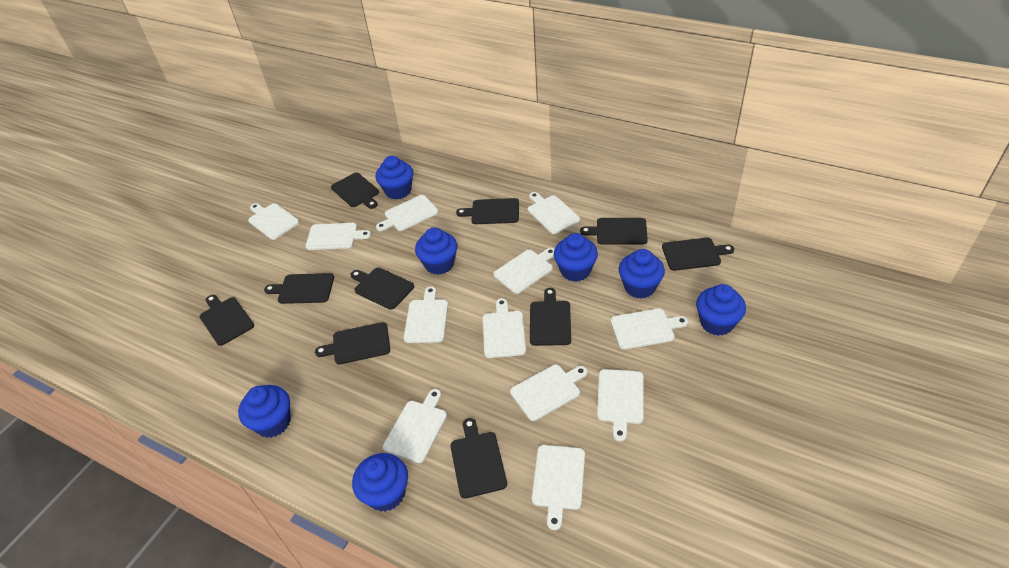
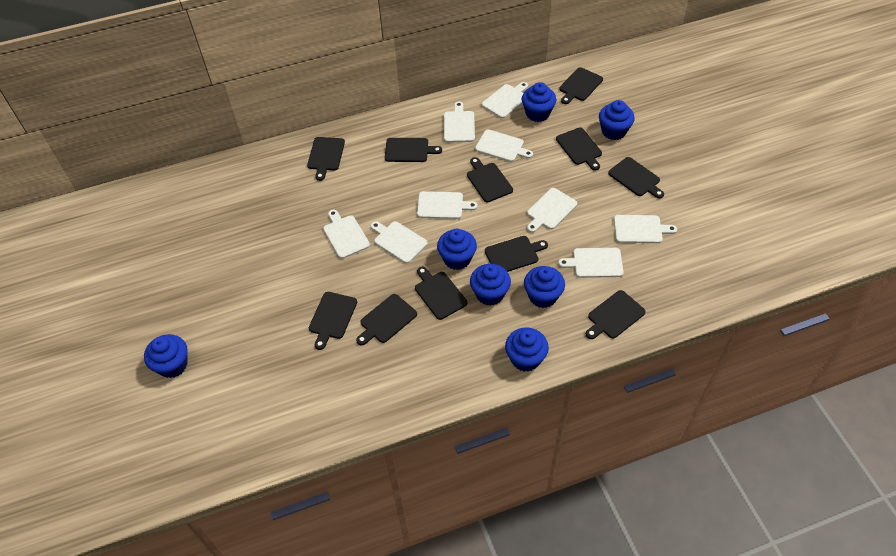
black cutting board: 10 -> 11
white cutting board: 12 -> 9

